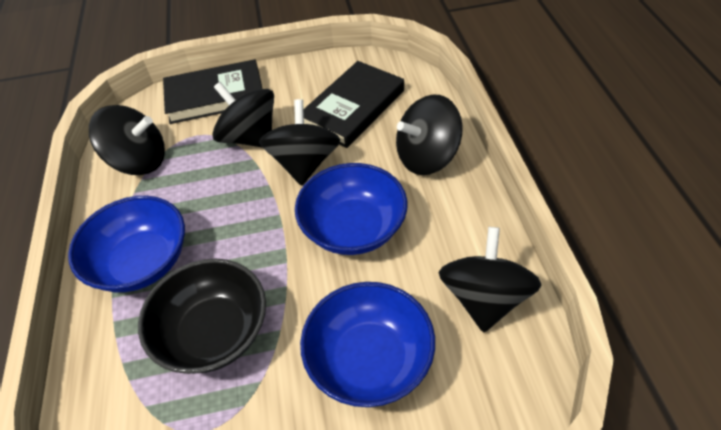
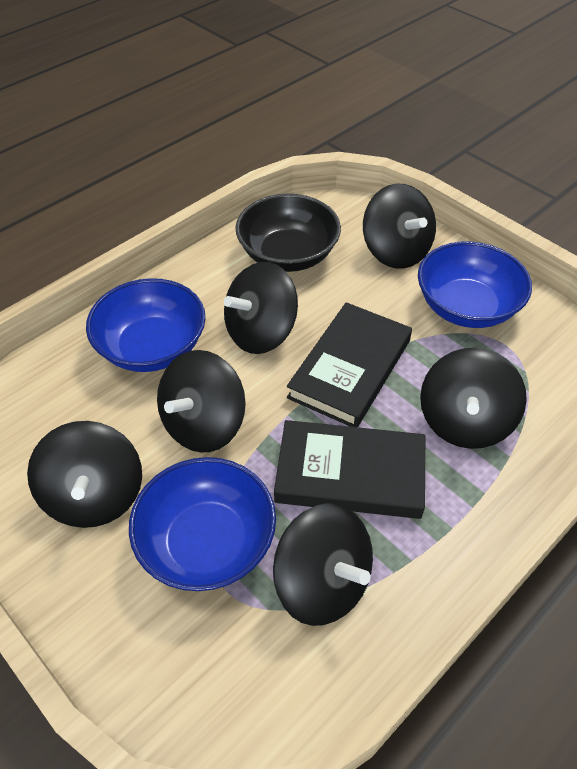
black spinning top: 5 -> 6

